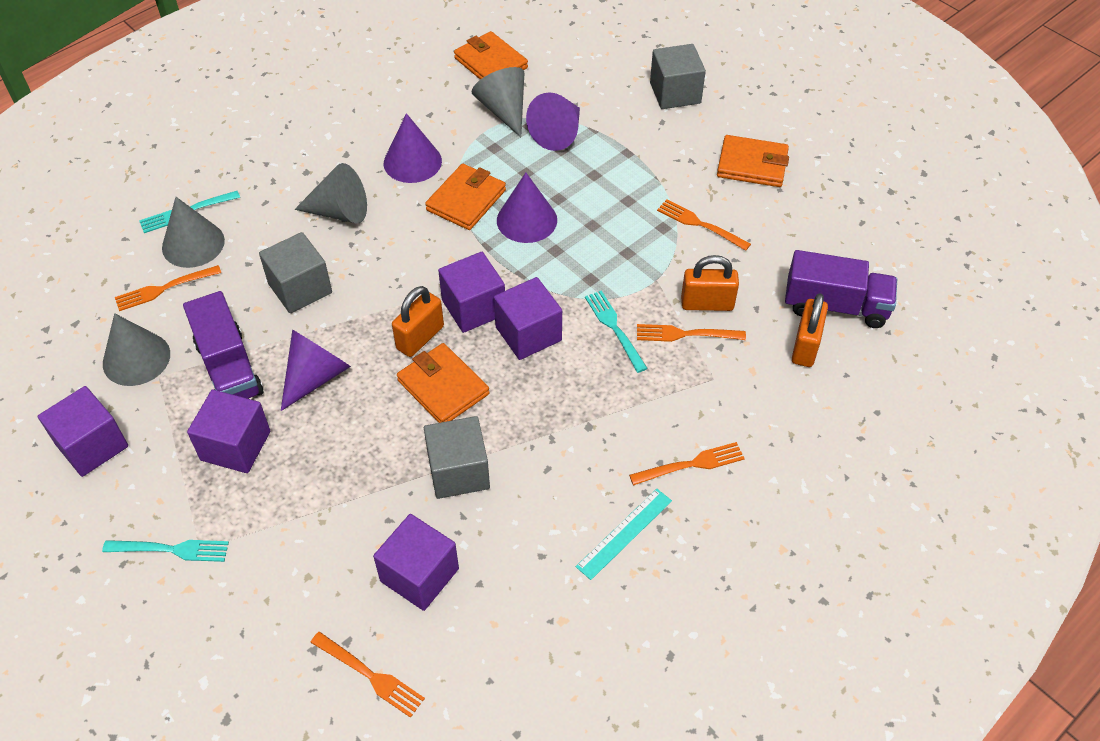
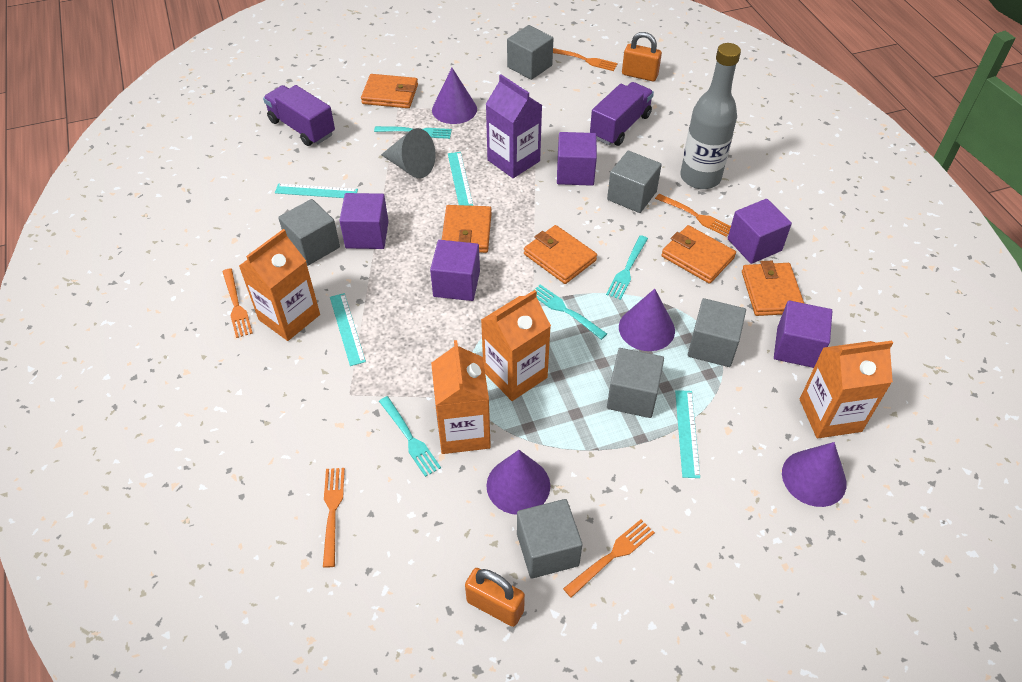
grey bottle: 0 -> 1
grey cone: 4 -> 1
grey cube: 3 -> 6
orange carton: 0 -> 4
orange padlock: 3 -> 2
orange wallet: 4 -> 5
purple carton: 0 -> 1
turquoise fork: 3 -> 4
turquoise ruler: 1 -> 4

